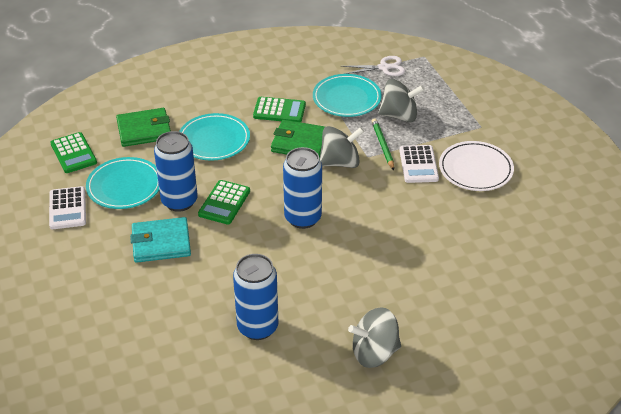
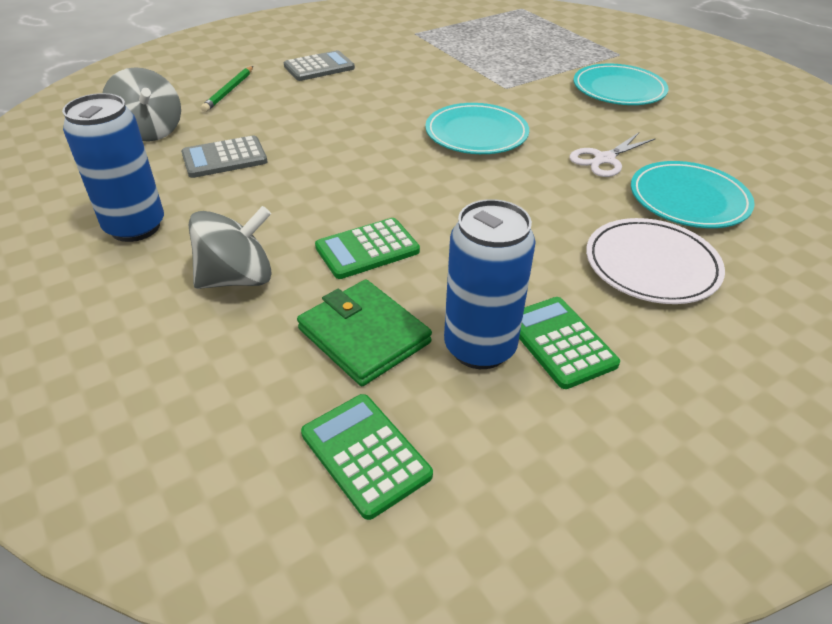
blue can: 3 -> 2
green wallet: 2 -> 1
grey calculator: 0 -> 2
grey spinning top: 3 -> 2
turquoise wallet: 1 -> 0
white calculator: 2 -> 0

